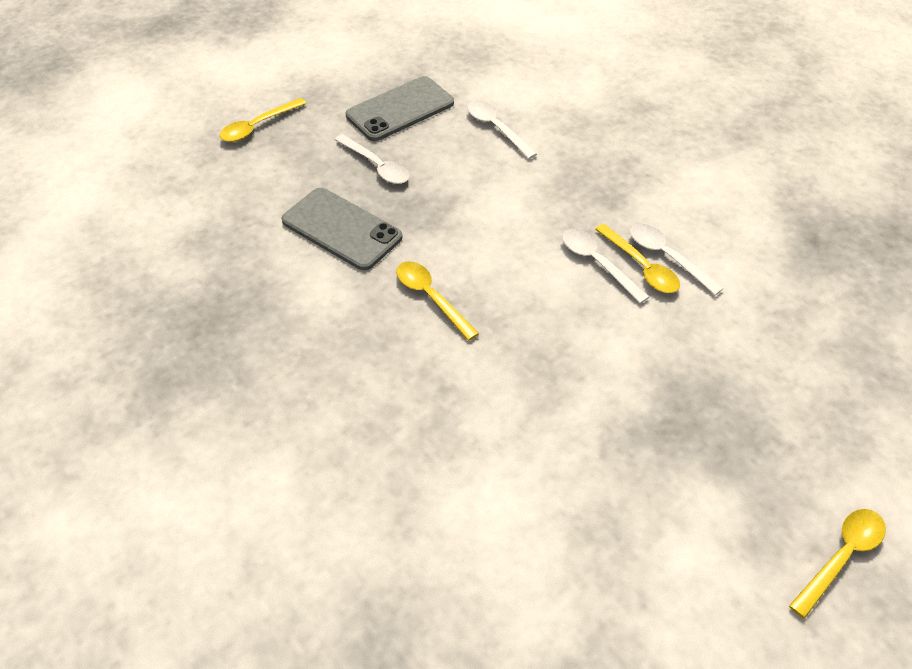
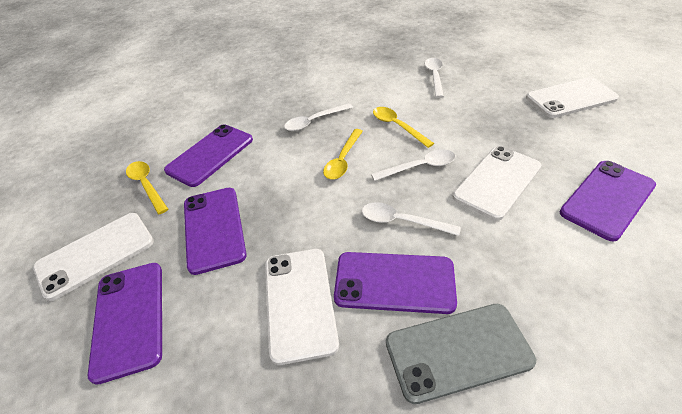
grey phone: 2 -> 1
purple phone: 0 -> 5
white phone: 0 -> 4
yellow spoon: 4 -> 3

